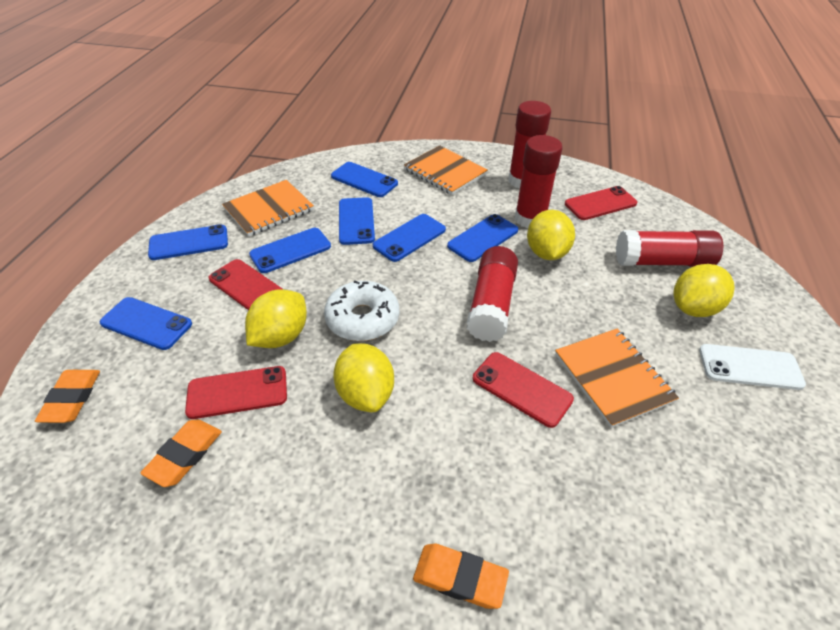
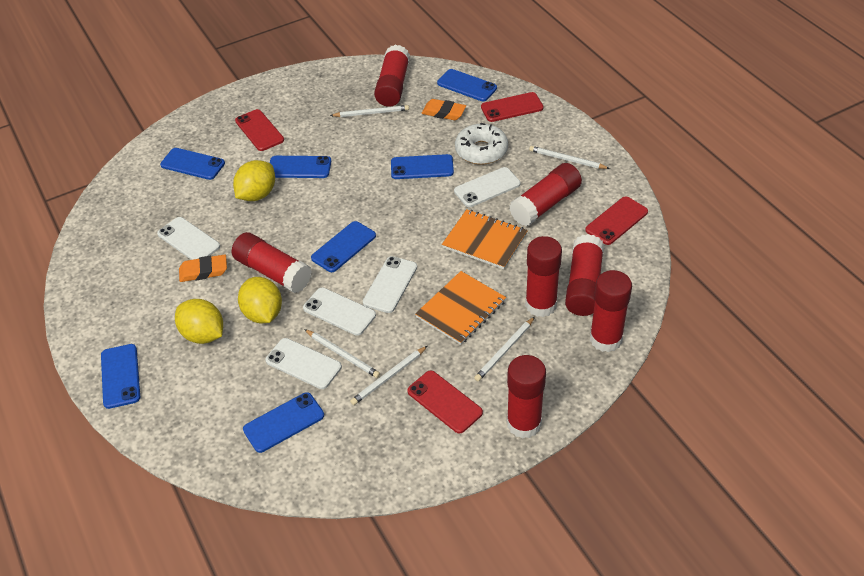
orange eraser: 3 -> 2
orange notebook: 3 -> 2
red glue stick: 4 -> 7
white pencil: 0 -> 5
white phone: 1 -> 5
yellow lemon: 4 -> 3

